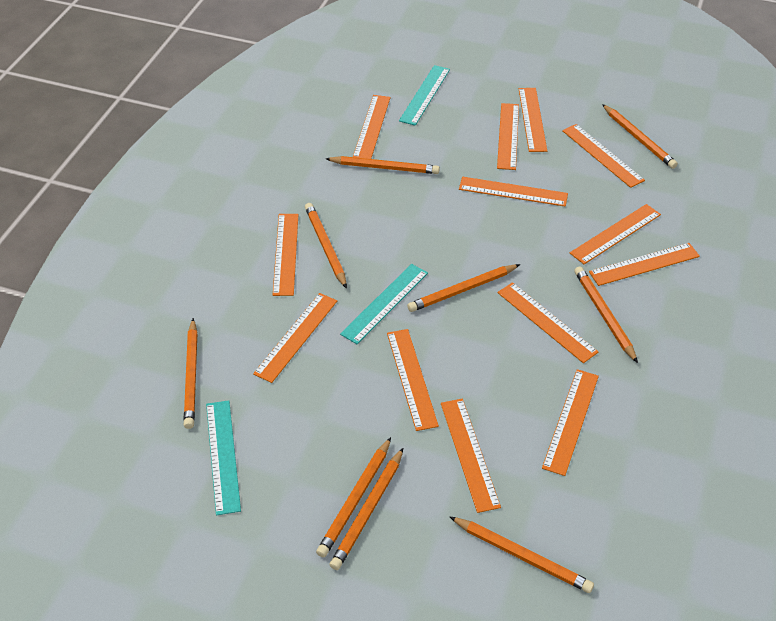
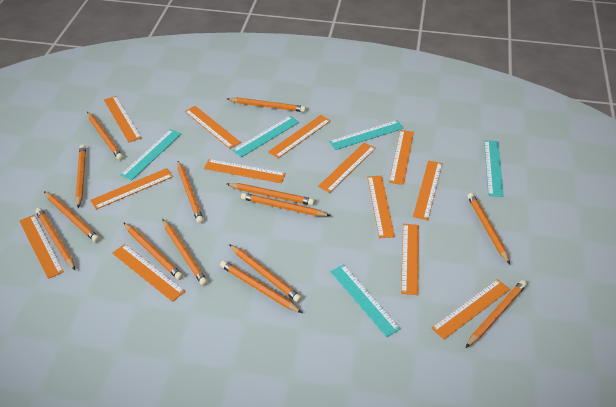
orange pencil: 9 -> 14
turquoise ruler: 3 -> 5

